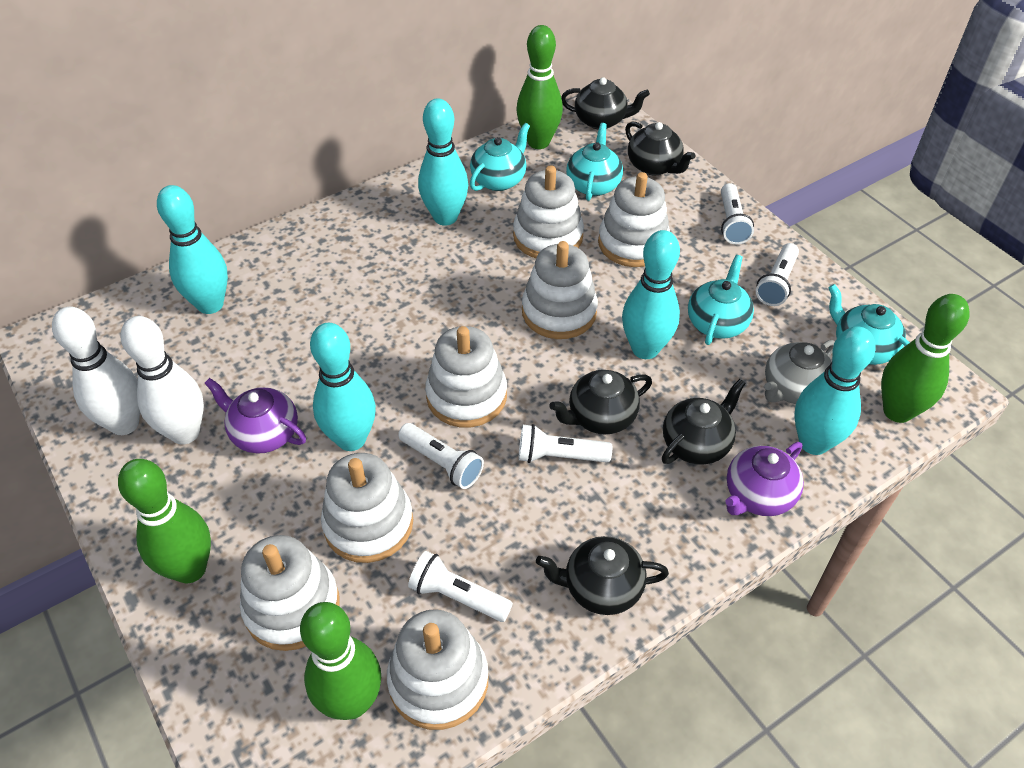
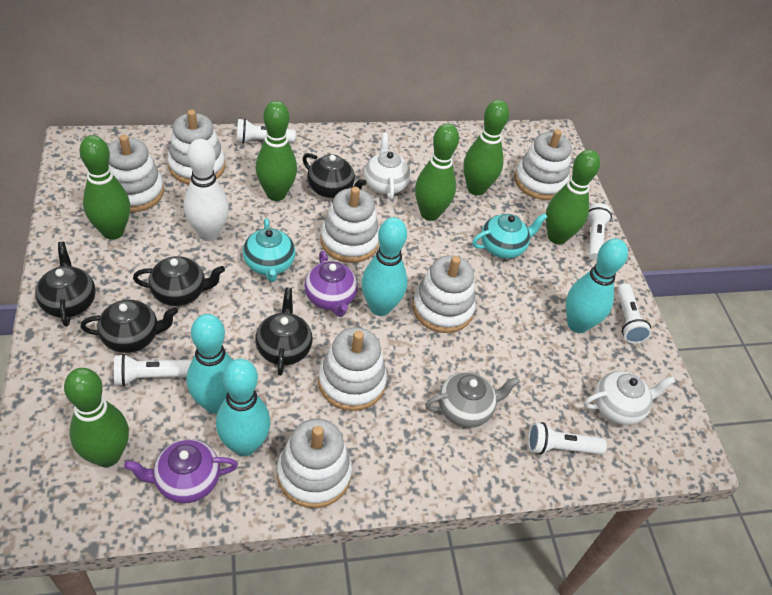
green bowling pin: 4 -> 6
turquoise bowling pin: 5 -> 4
turquoise teapot: 4 -> 2
white bowling pin: 2 -> 1
white teapot: 0 -> 2

